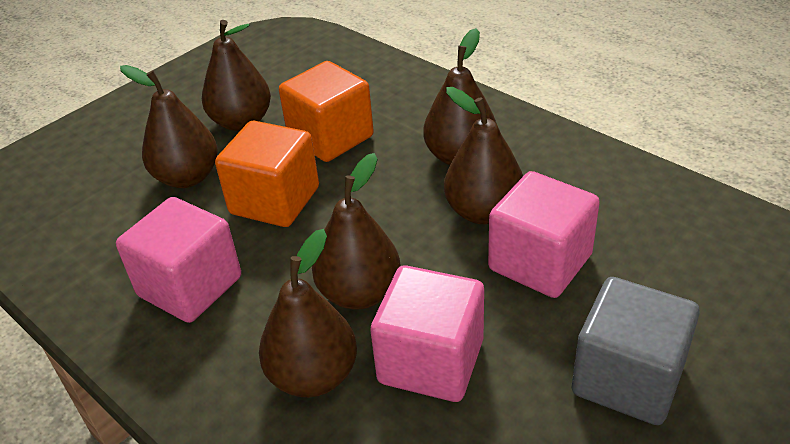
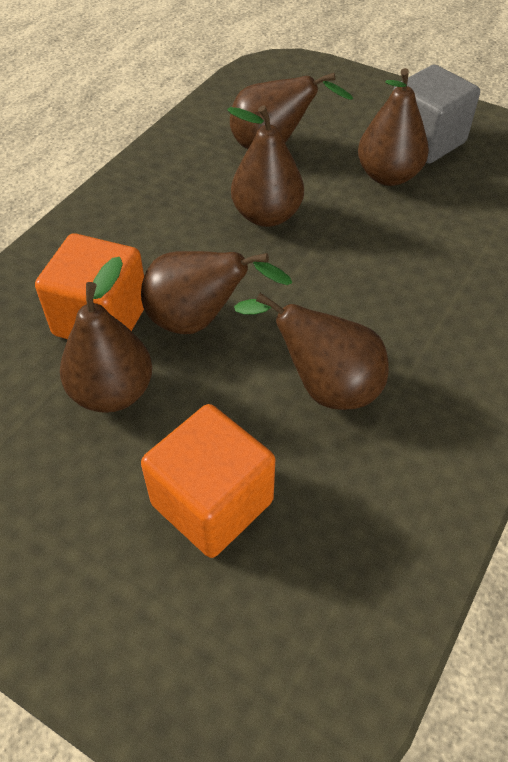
pink cube: 3 -> 0

